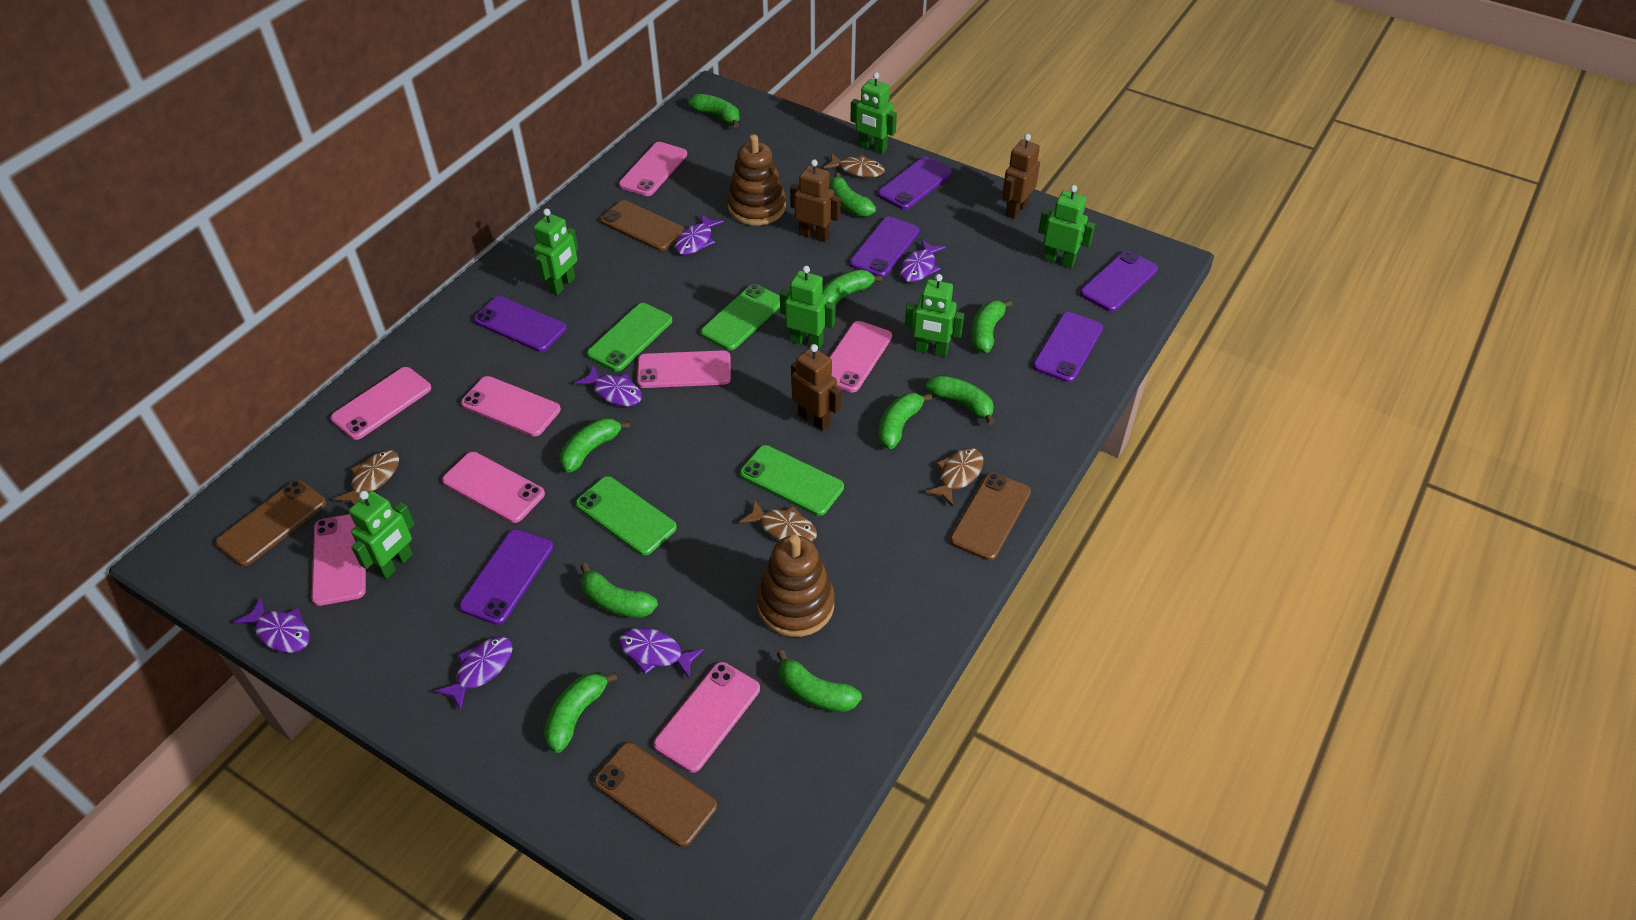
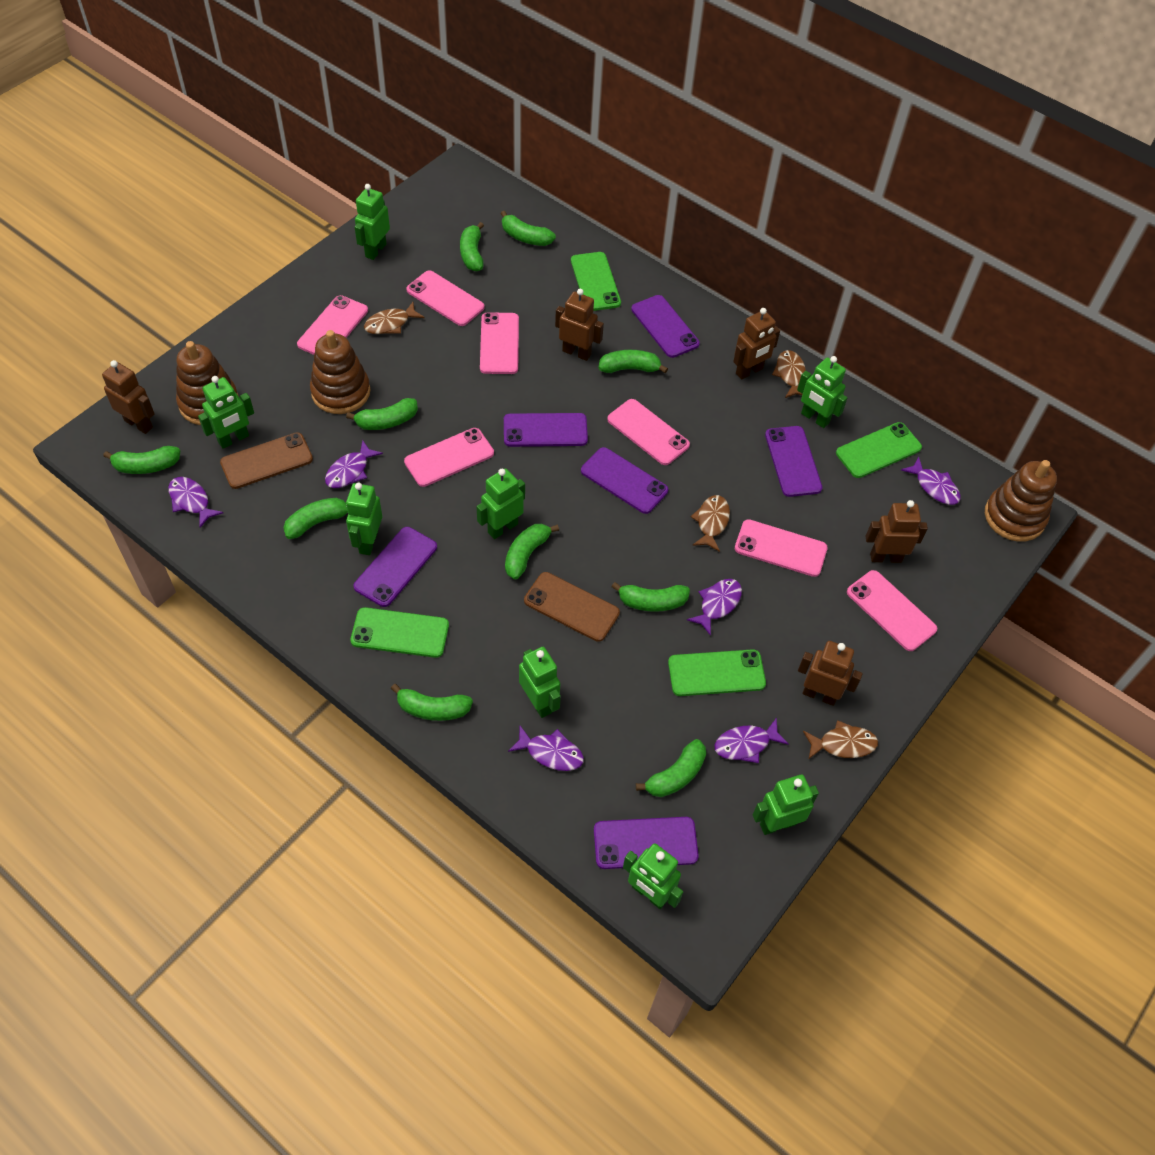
brown phone: 4 -> 2
brown robot: 3 -> 5
brown stacking toy: 2 -> 3
green robot: 6 -> 8
pink phone: 8 -> 7

